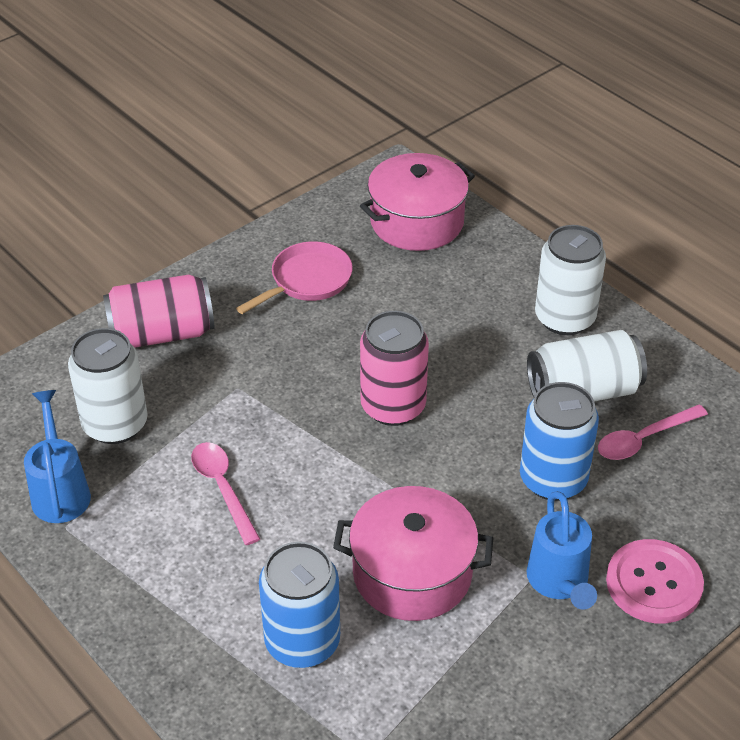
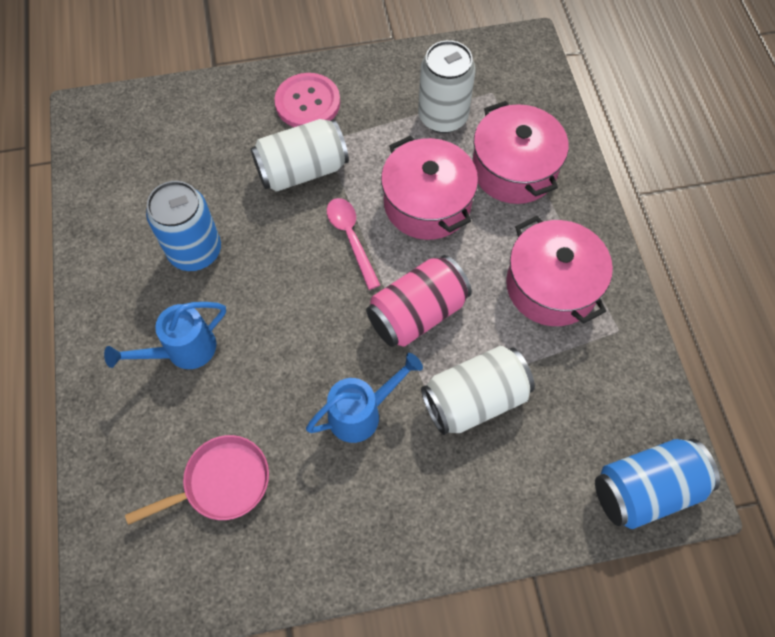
pink can: 2 -> 1
pink pot: 2 -> 3
pink spoon: 2 -> 1

